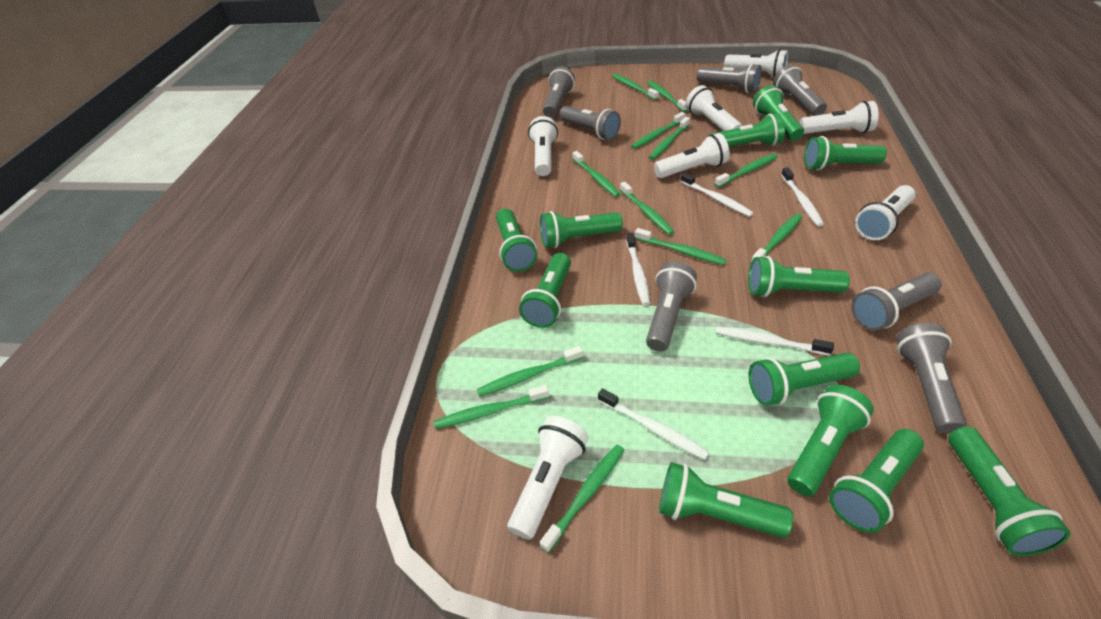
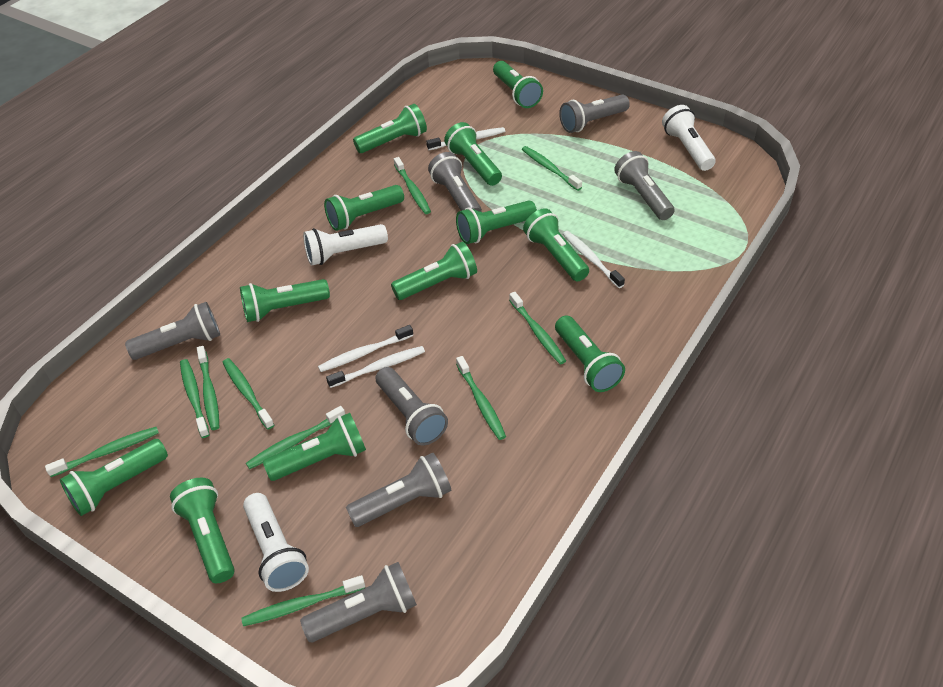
green toothbrush: 12 -> 10
white flashlight: 7 -> 3
white toothbrush: 5 -> 4

